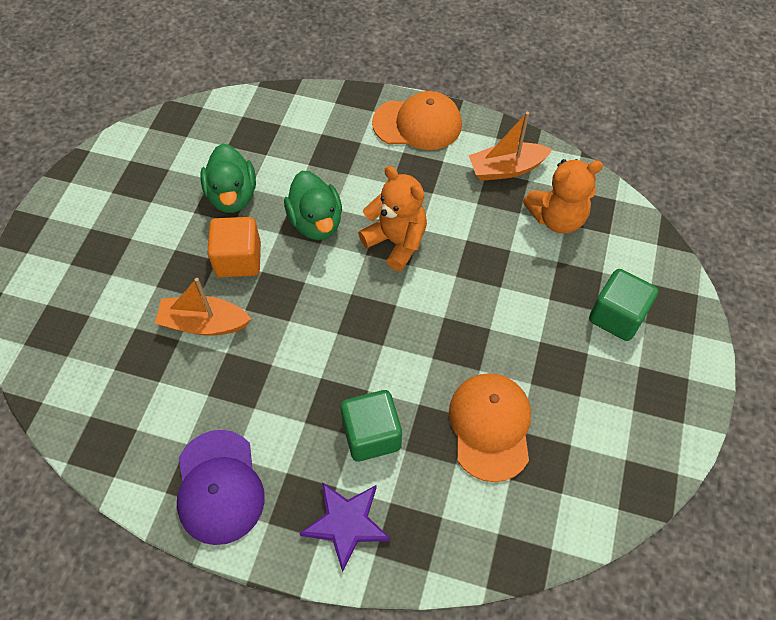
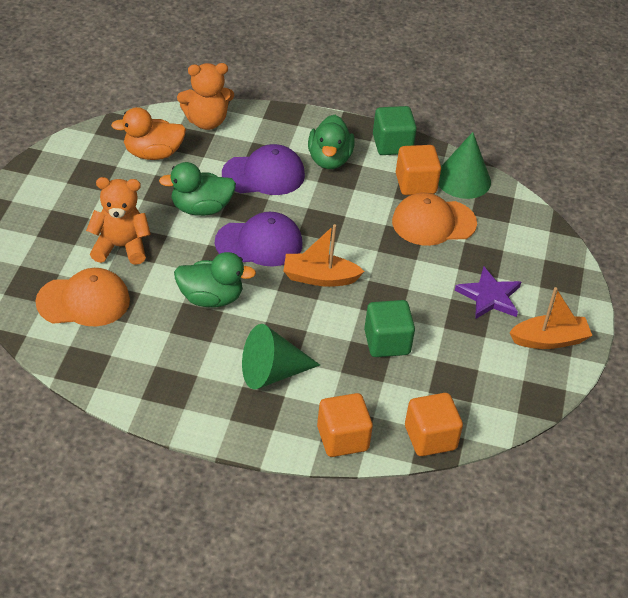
green cone: 0 -> 2
green duck: 2 -> 3
orange cube: 1 -> 3
orange duck: 0 -> 1
purple cap: 1 -> 2

